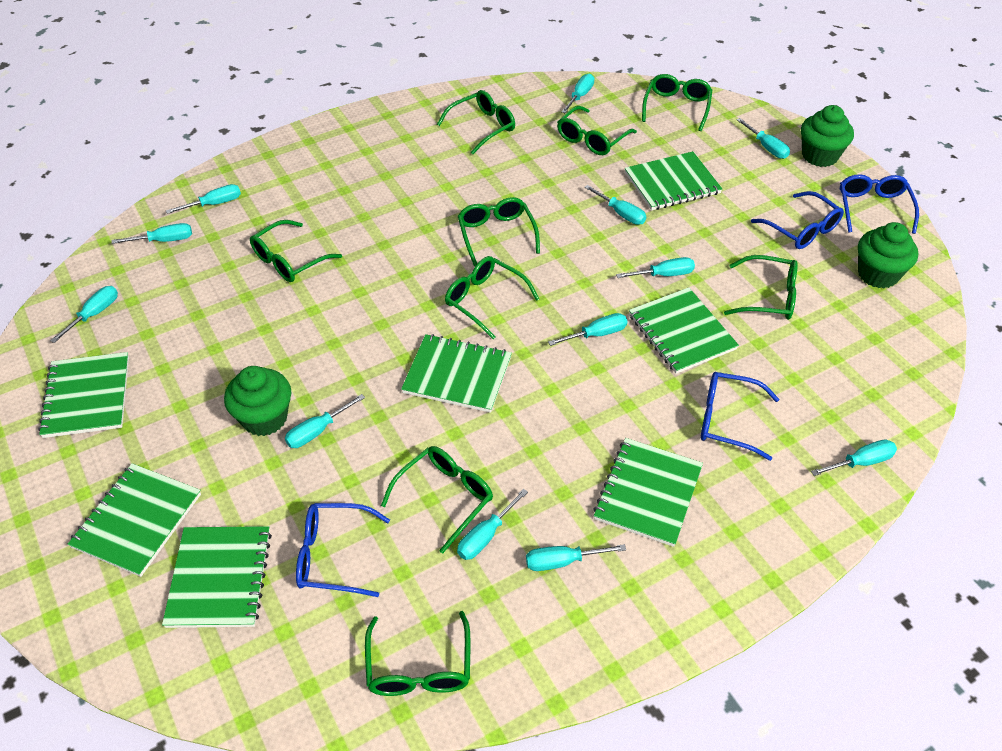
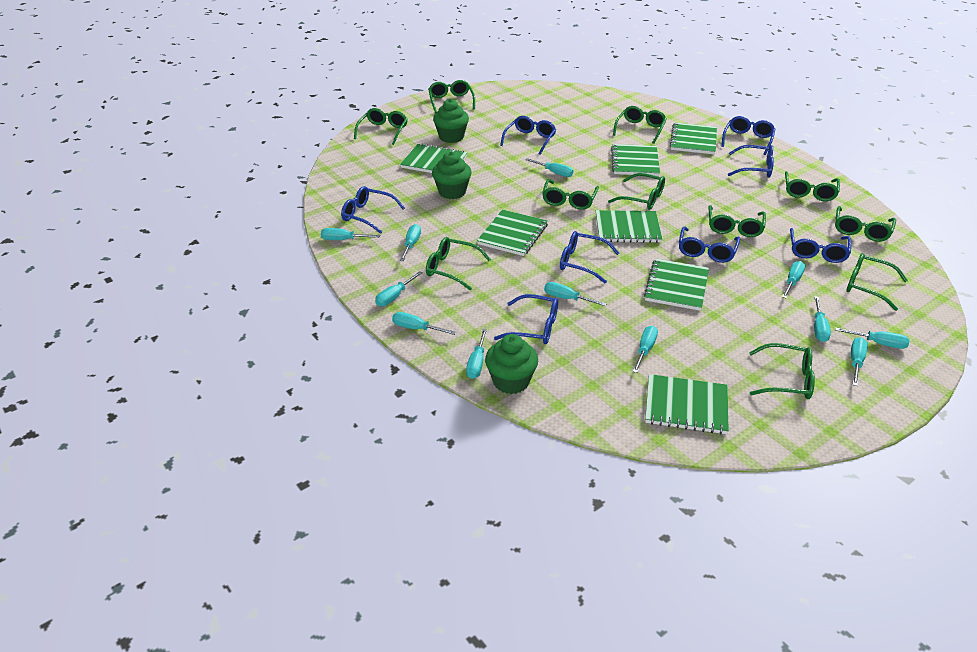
blue glasses: 4 -> 8
green glasses: 9 -> 11

